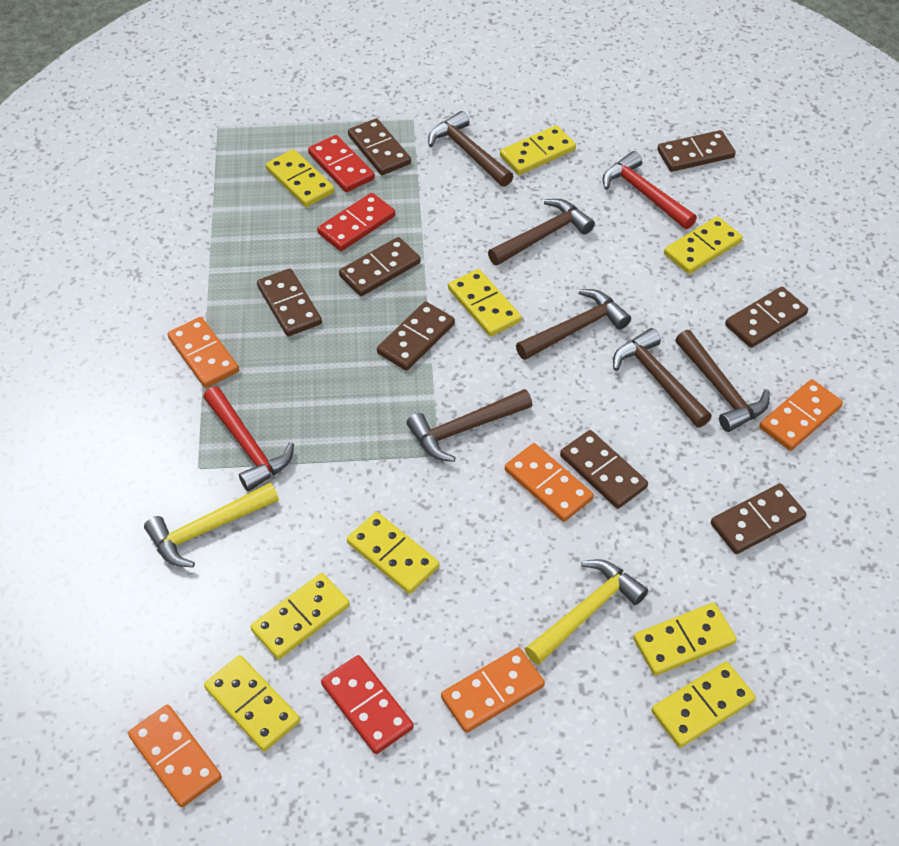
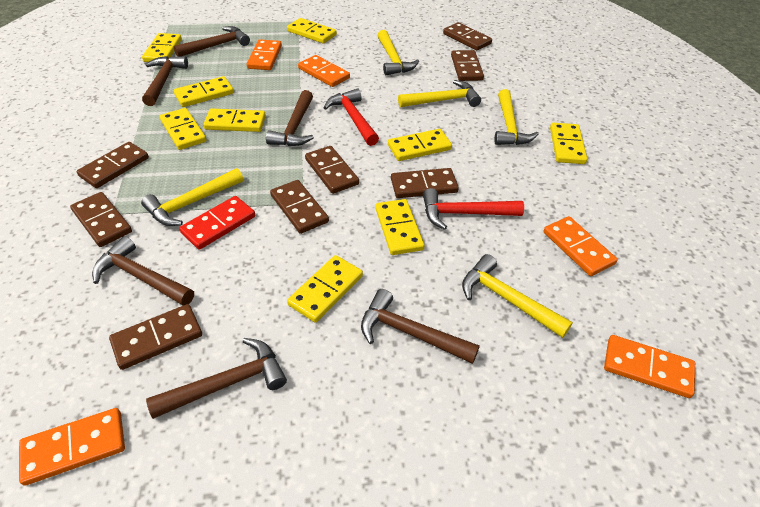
red domino: 3 -> 1
yellow hammer: 2 -> 5

